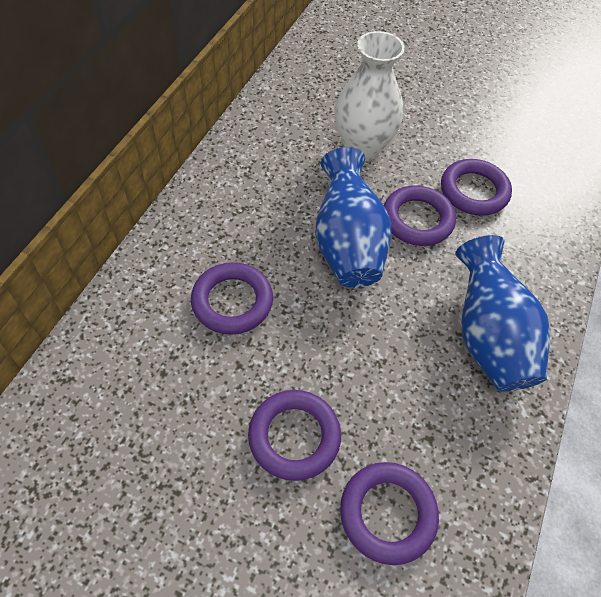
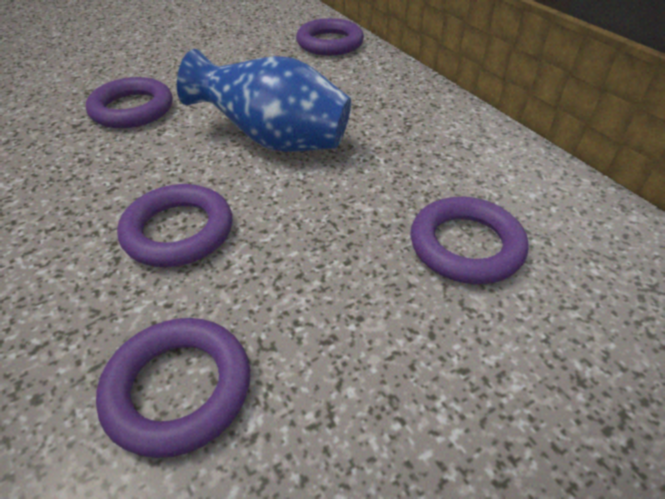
blue vase: 2 -> 1
white vase: 1 -> 0

